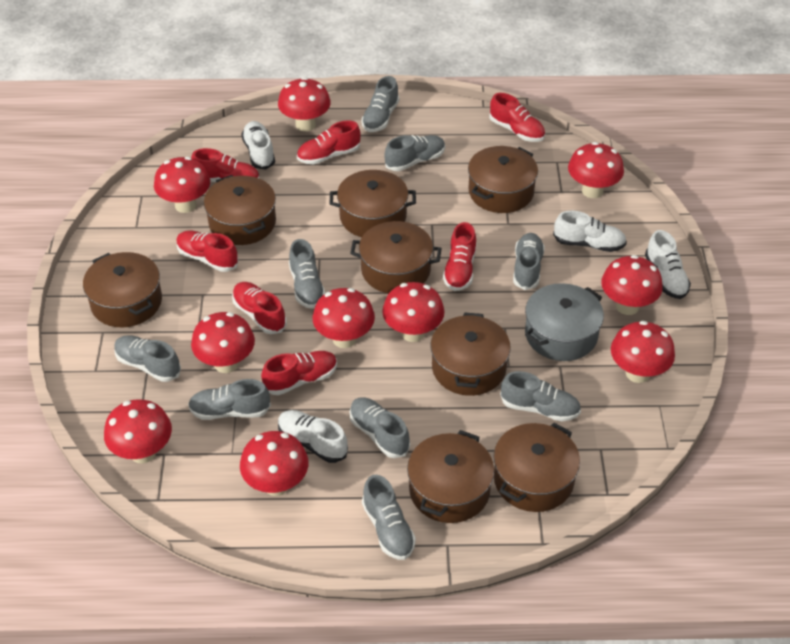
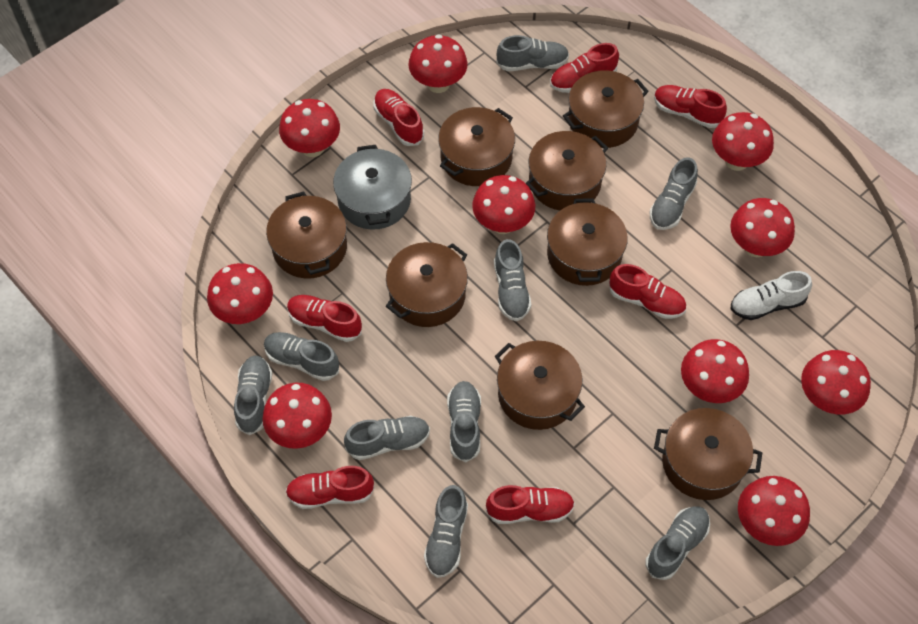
white shoe: 4 -> 1

